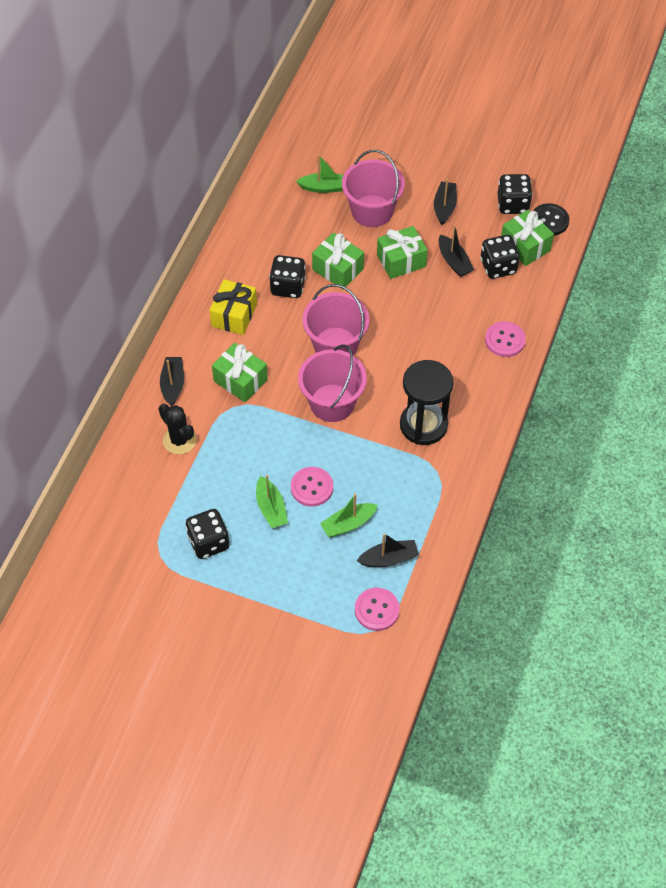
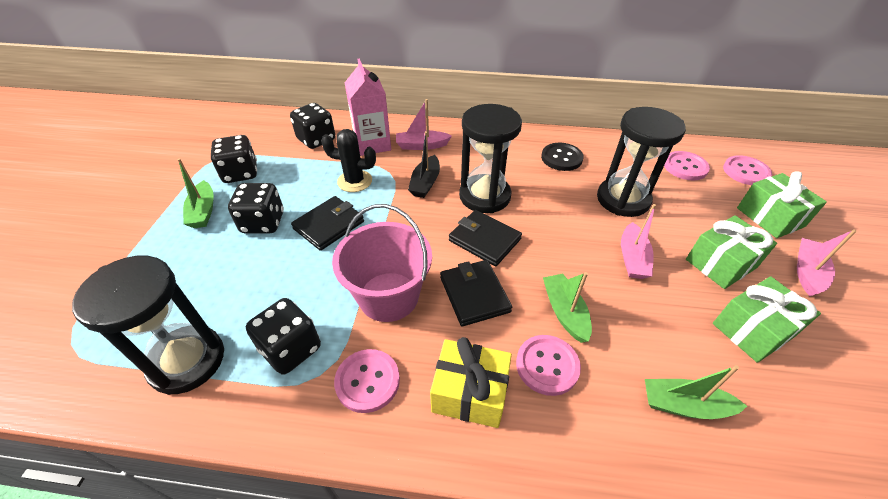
black boat: 4 -> 1
black hourglass: 1 -> 3
black wallet: 0 -> 3
green gift: 4 -> 3
pink boat: 0 -> 3
pink bucket: 3 -> 1
pink button: 3 -> 4
pink carton: 0 -> 1

